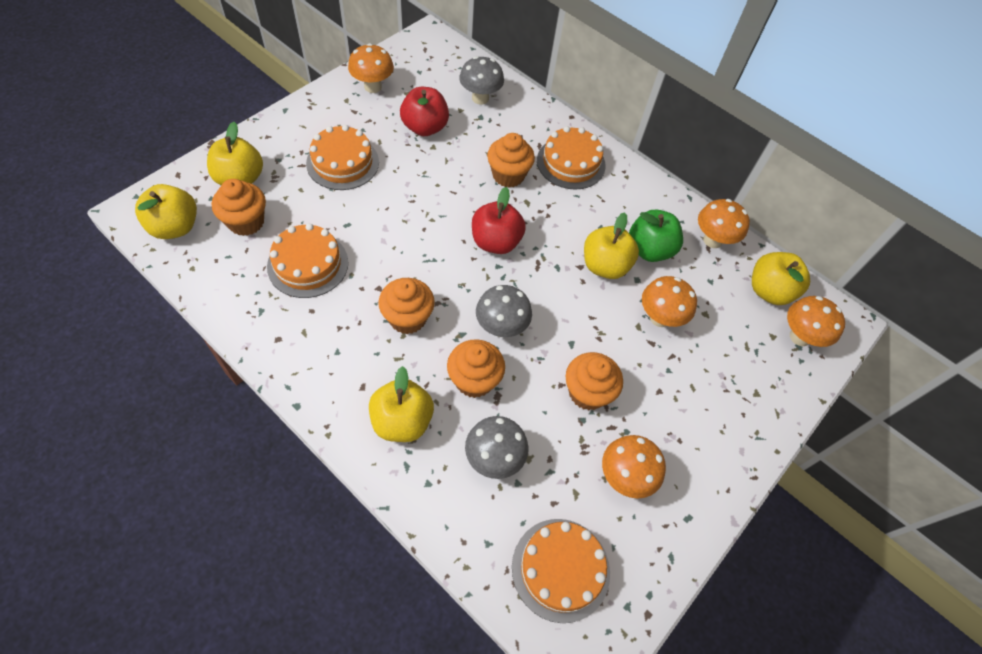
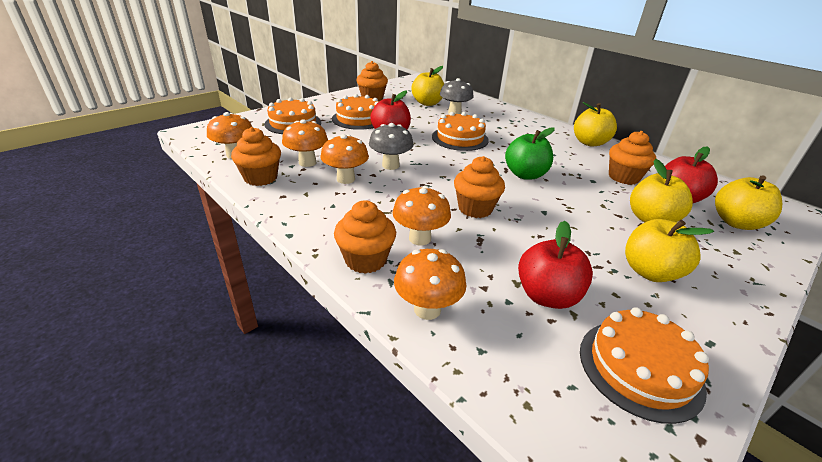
grey mushroom: 3 -> 2
red apple: 2 -> 3

